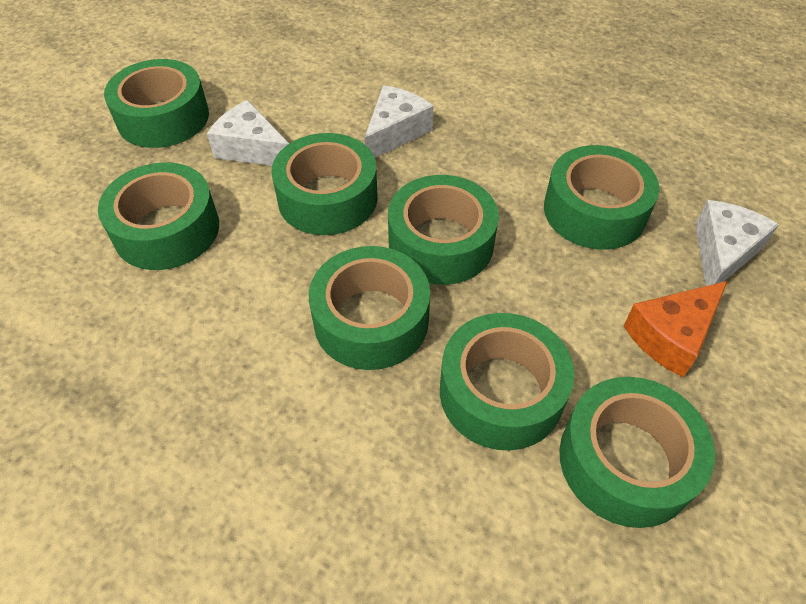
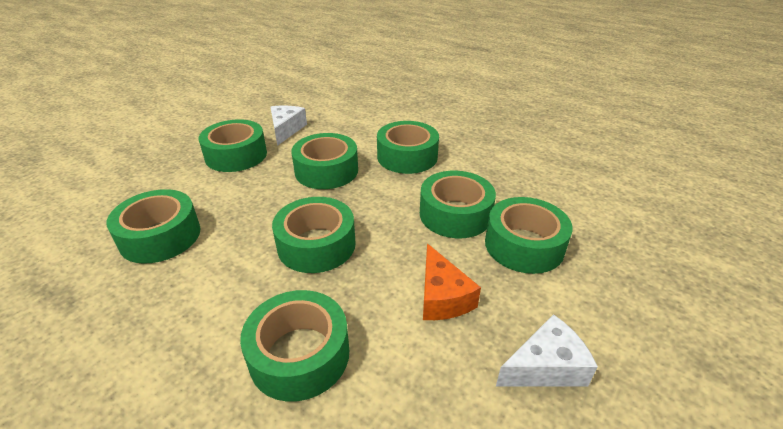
white cheese: 3 -> 2

